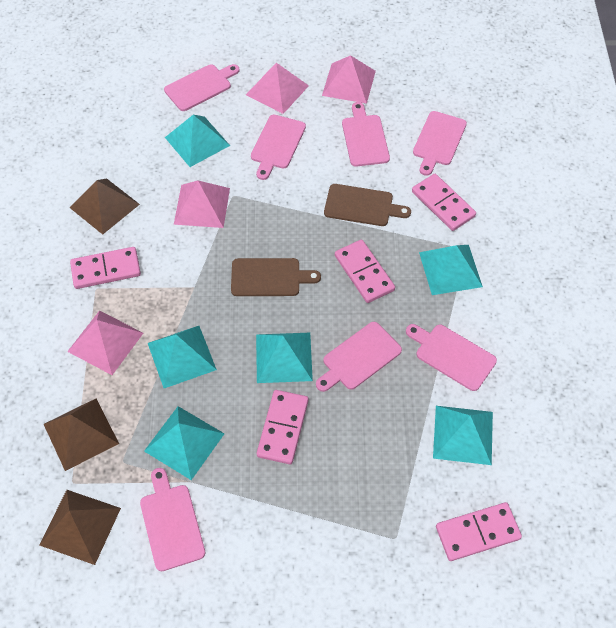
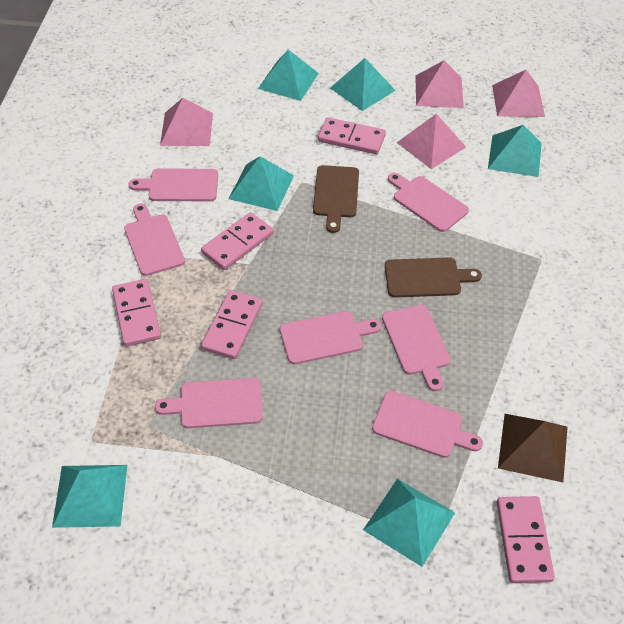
brown pyramid: 3 -> 1

